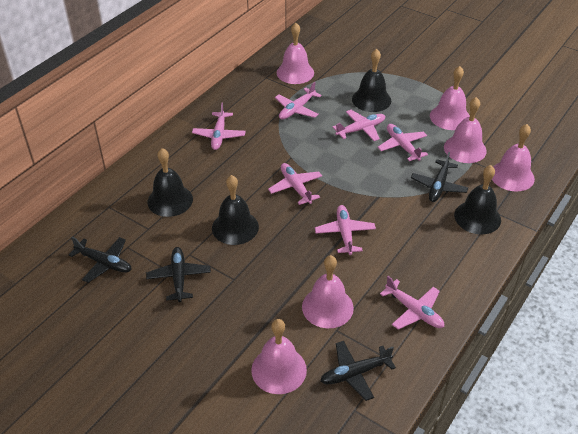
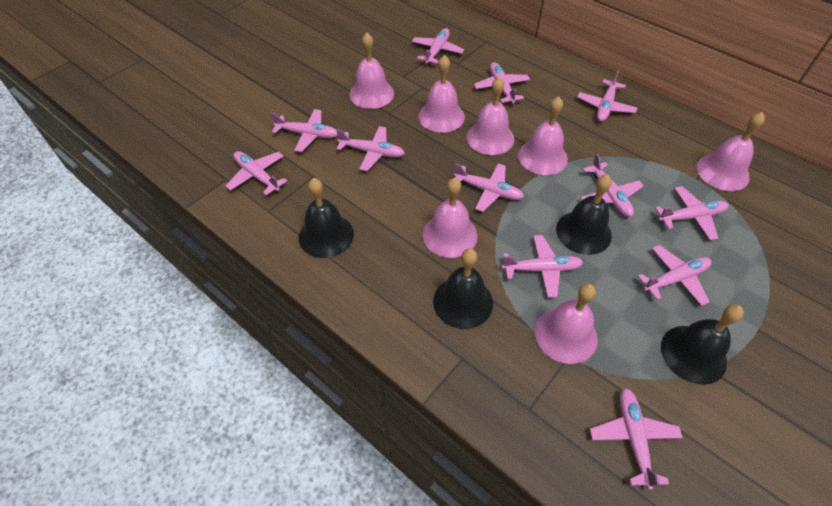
black plane: 4 -> 0
pink bell: 6 -> 7
pink plane: 7 -> 12

